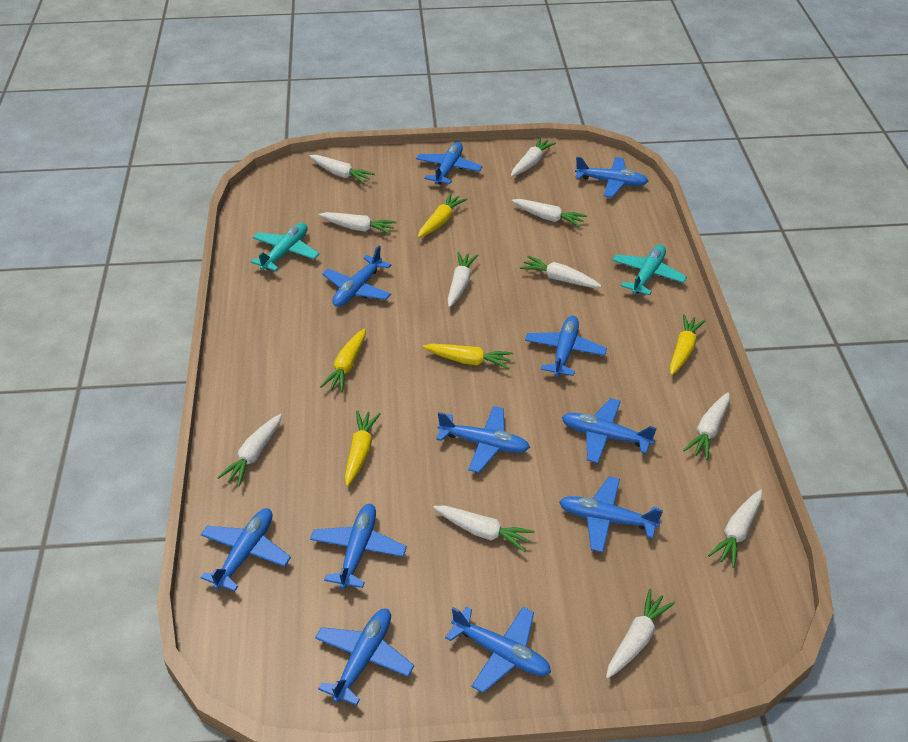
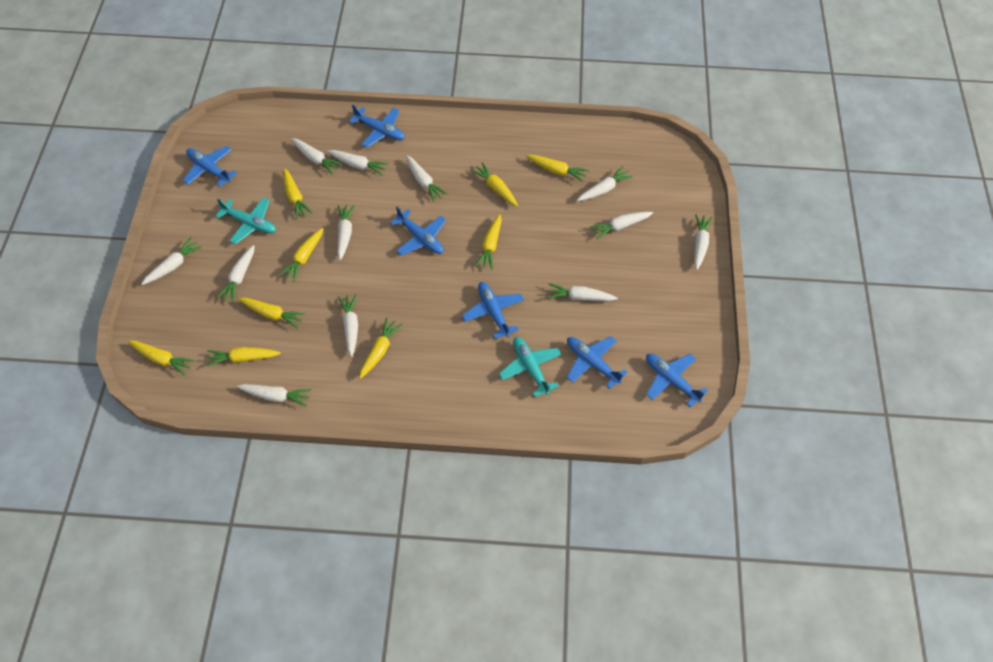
blue plane: 11 -> 6
white carrot: 11 -> 12
yellow carrot: 5 -> 9

